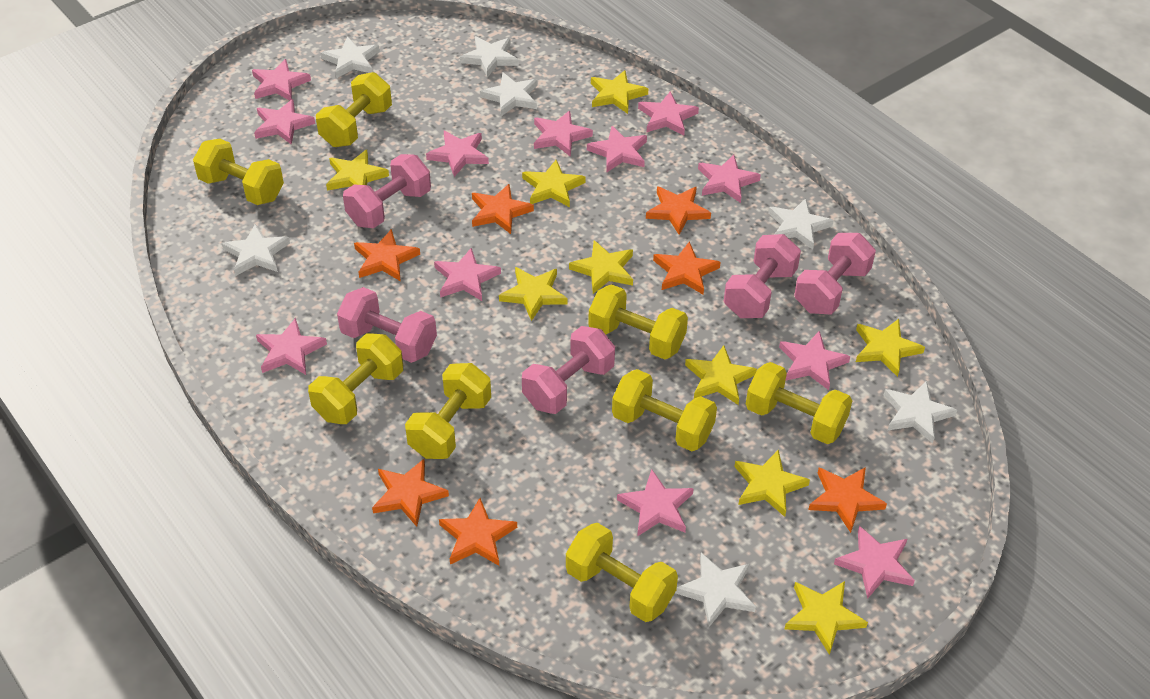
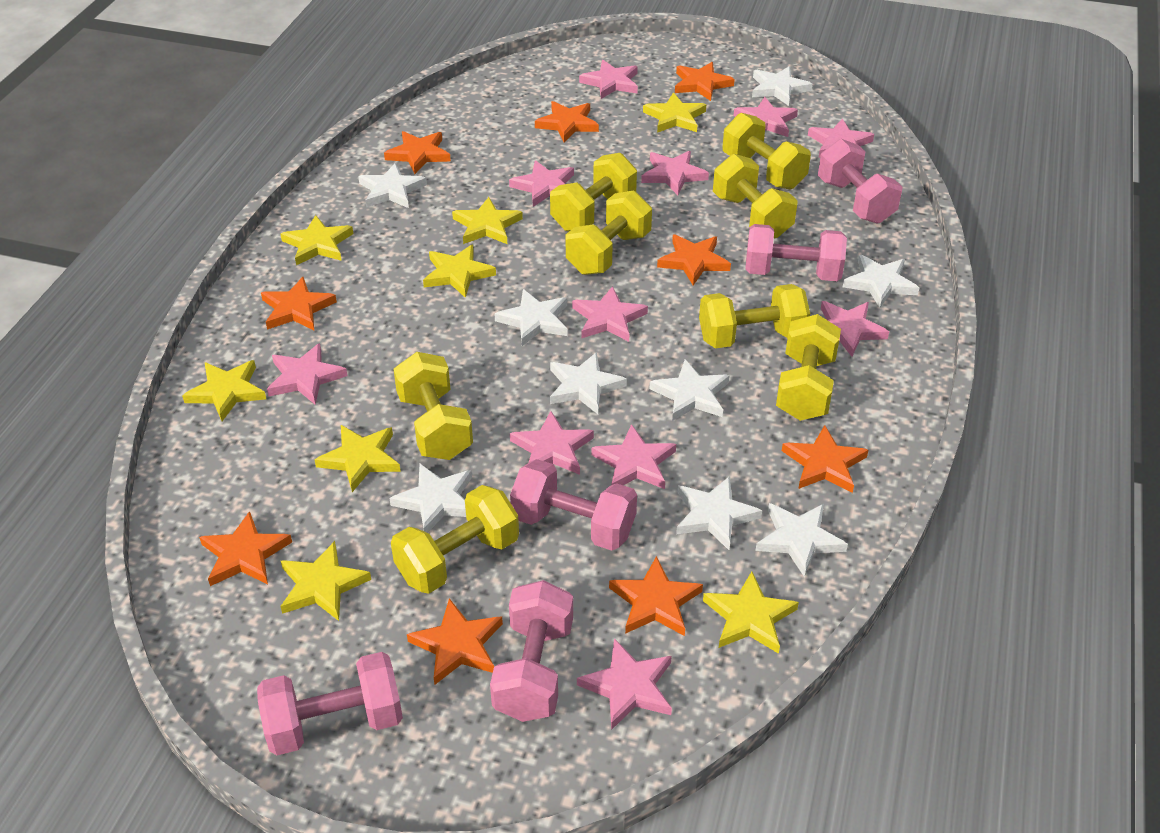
orange star: 7 -> 9
pink star: 12 -> 11
white star: 7 -> 9
yellow star: 9 -> 8

